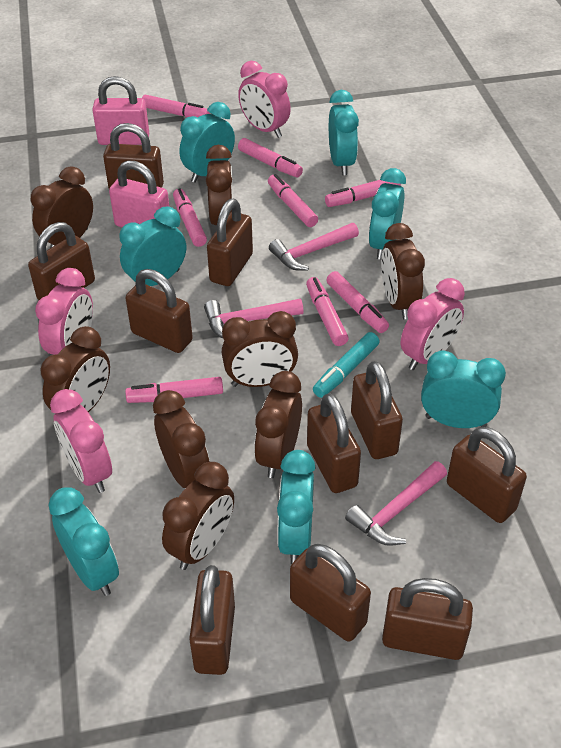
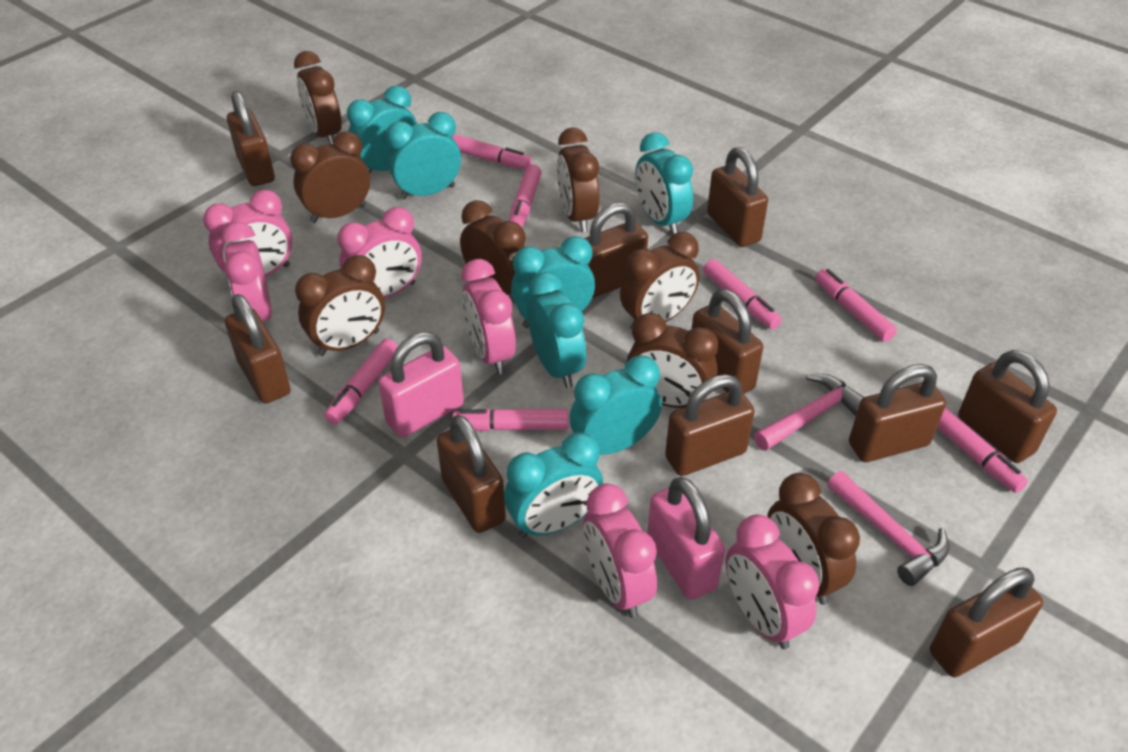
pink clock: 4 -> 6
pink hammer: 3 -> 2
pink marker: 8 -> 7
turquoise marker: 1 -> 0

